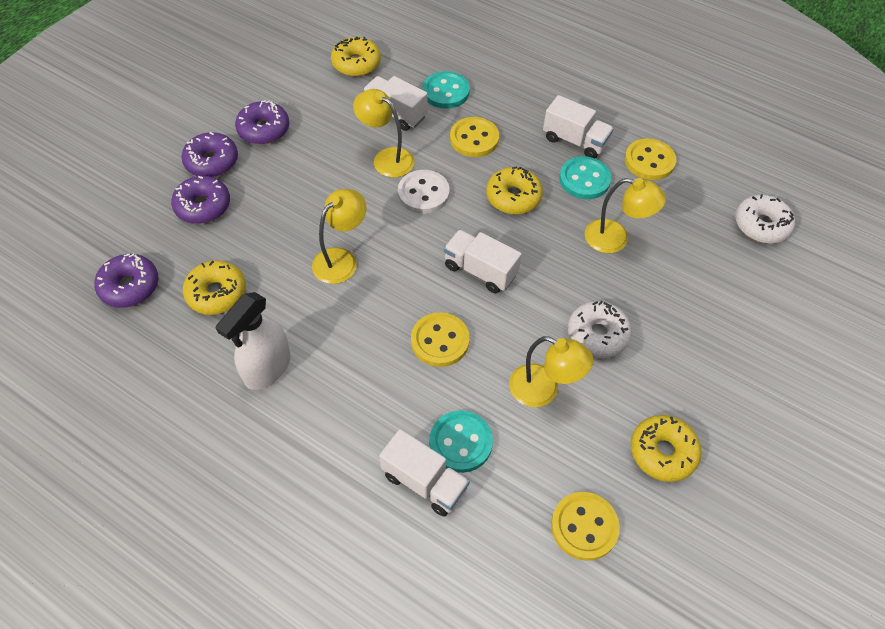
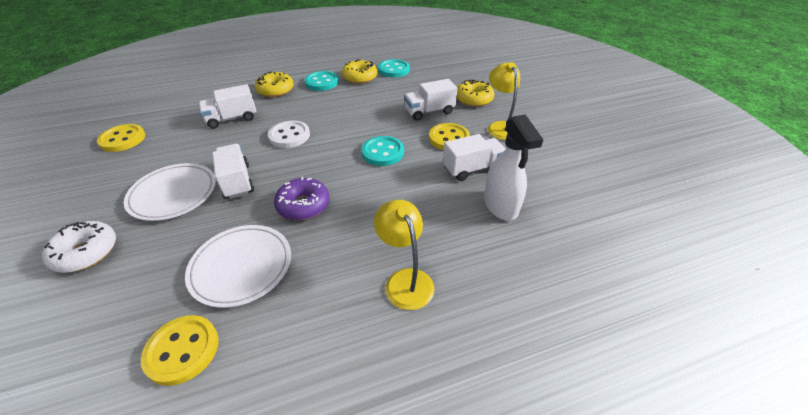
purple donut: 4 -> 1
white donut: 2 -> 1
white plate: 0 -> 2
yellow button: 4 -> 3
yellow donut: 4 -> 3
yellow lamp: 4 -> 2

